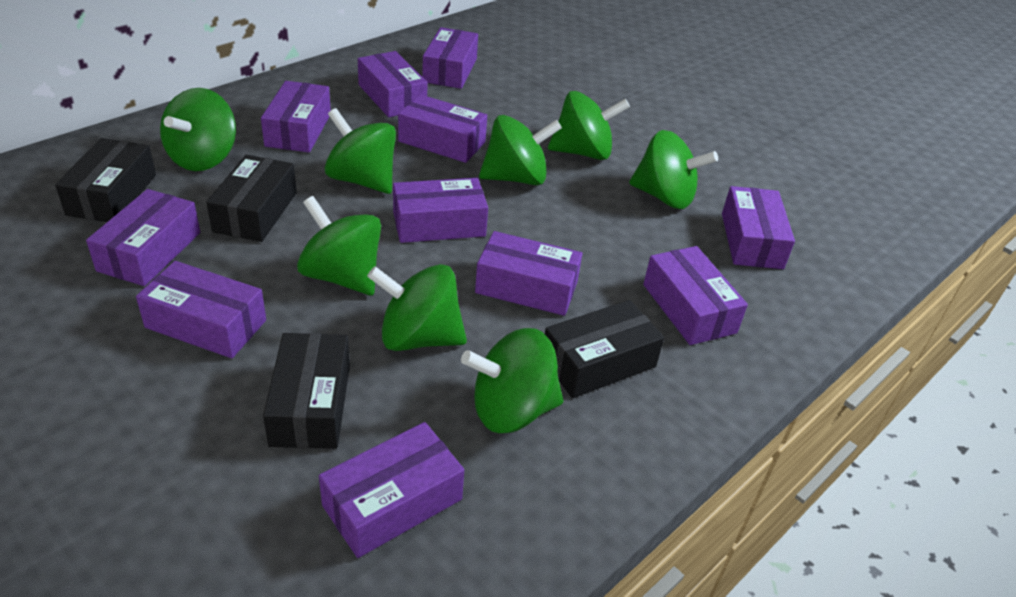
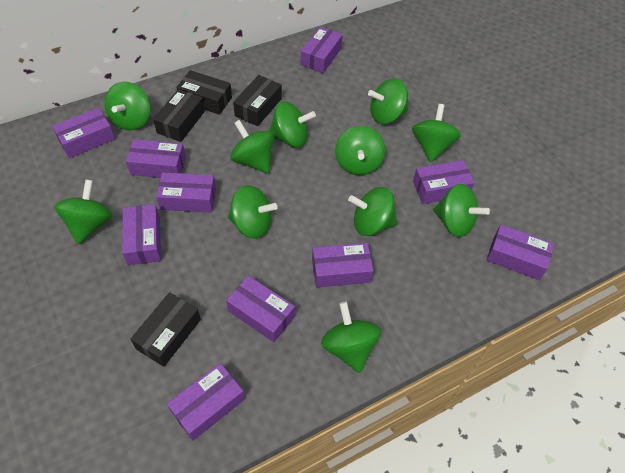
green spinning top: 8 -> 11
purple box: 11 -> 10

